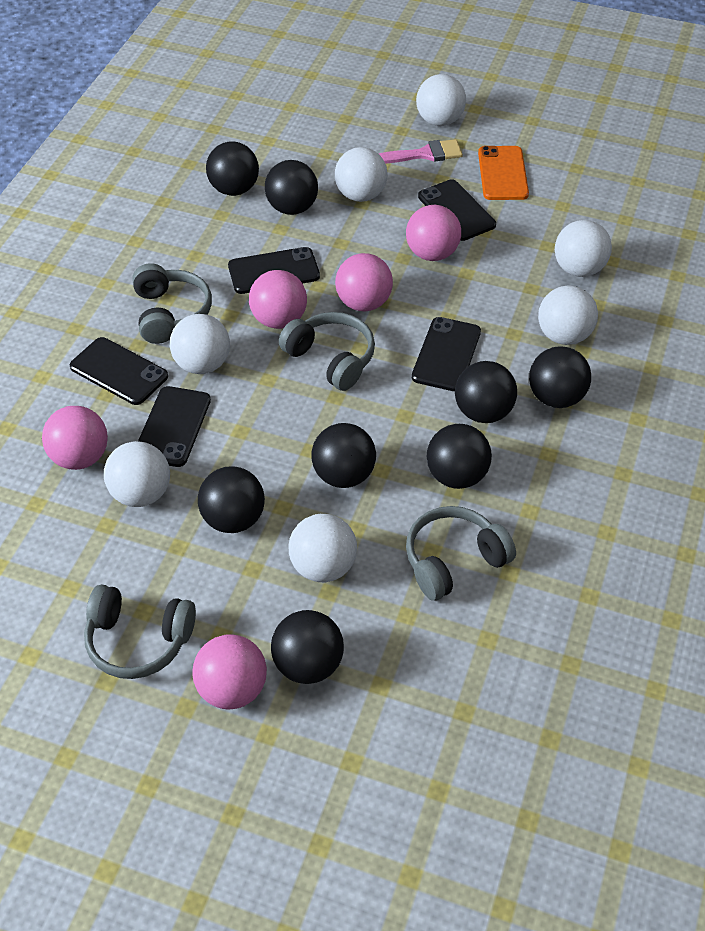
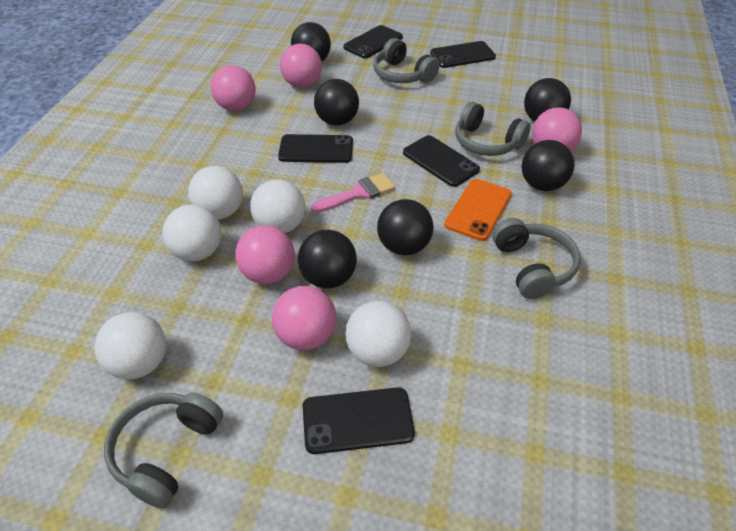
black ball: 8 -> 6
white ball: 7 -> 5

